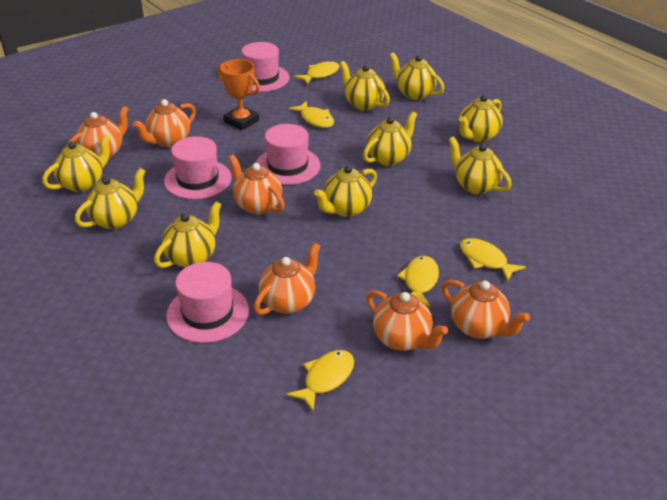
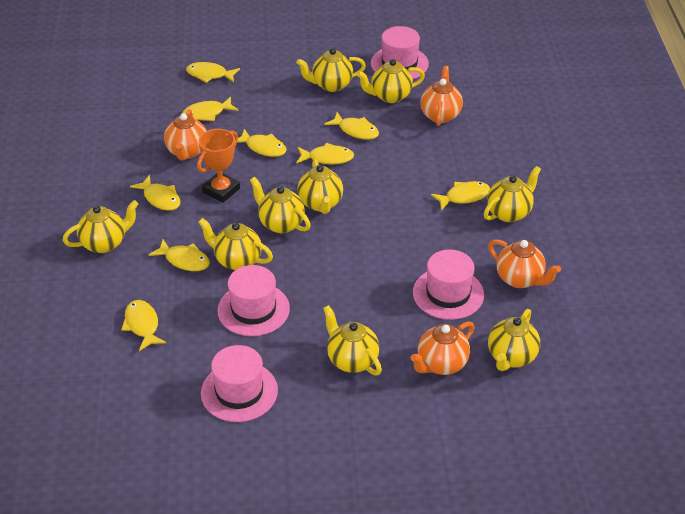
orange teapot: 6 -> 4
yellow fish: 5 -> 9

